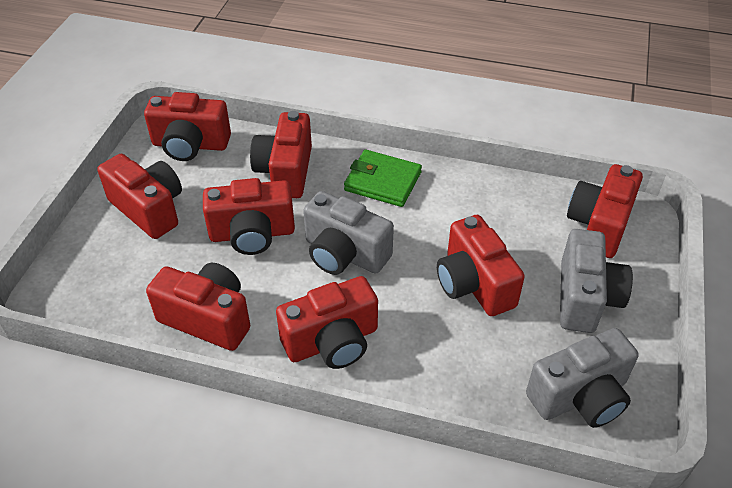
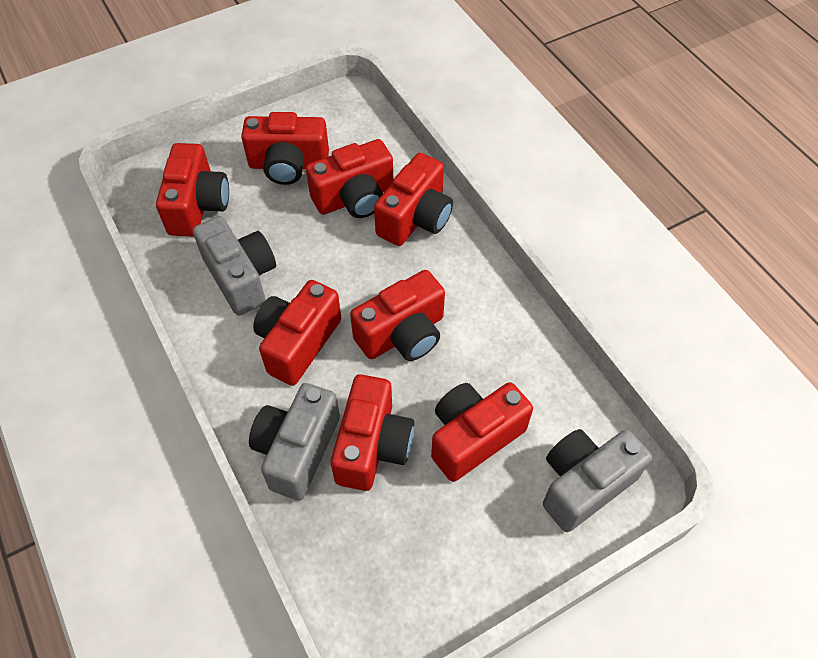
green wallet: 1 -> 0

